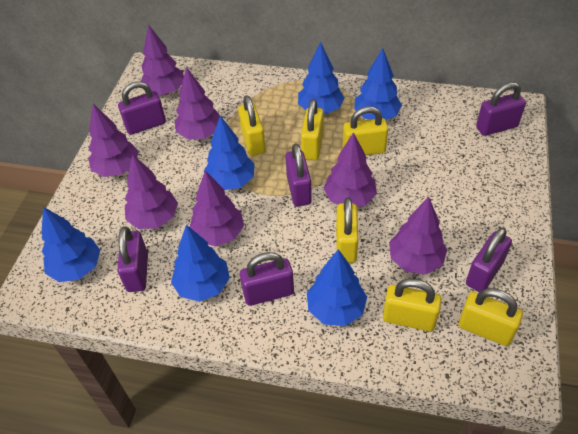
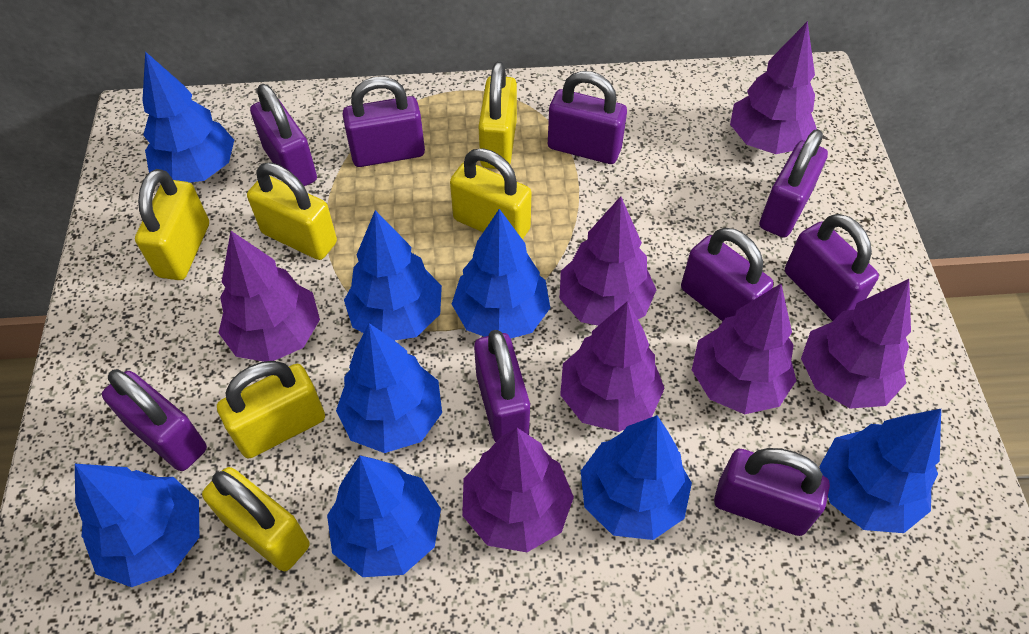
blue tree: 6 -> 8
purple padlock: 6 -> 9

